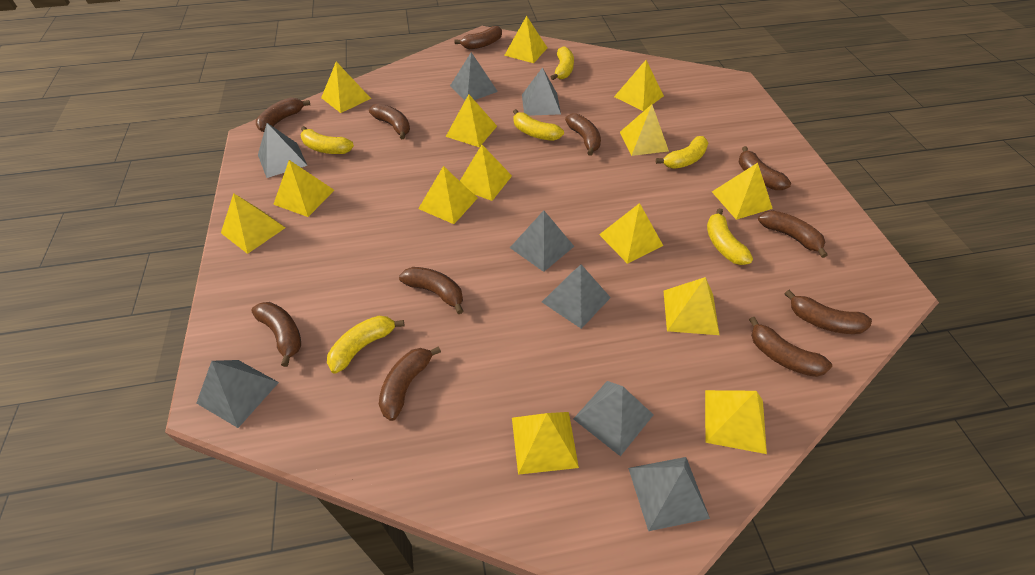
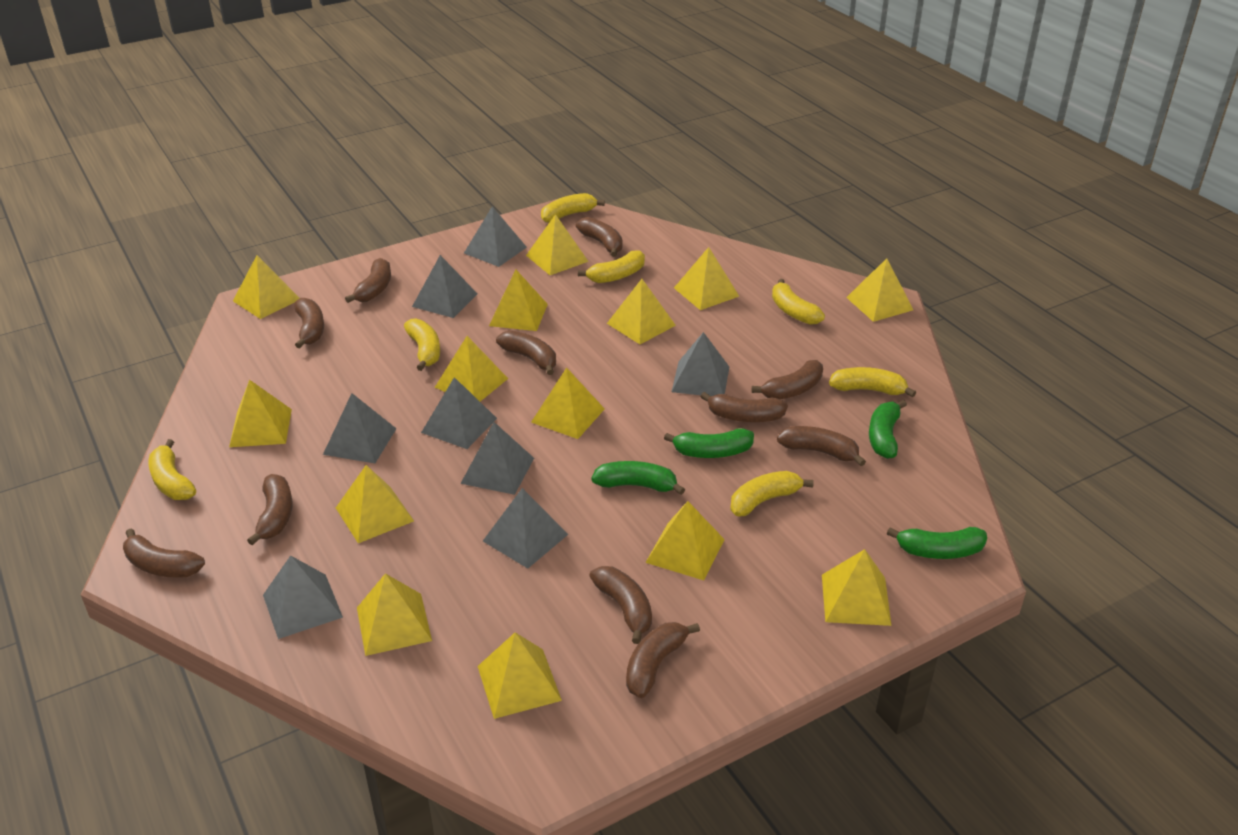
green banana: 0 -> 4
yellow banana: 6 -> 7

